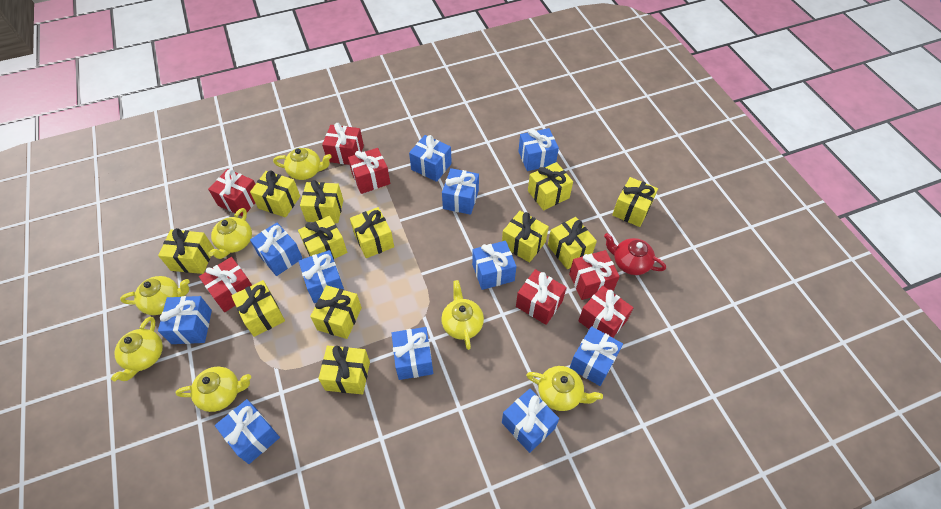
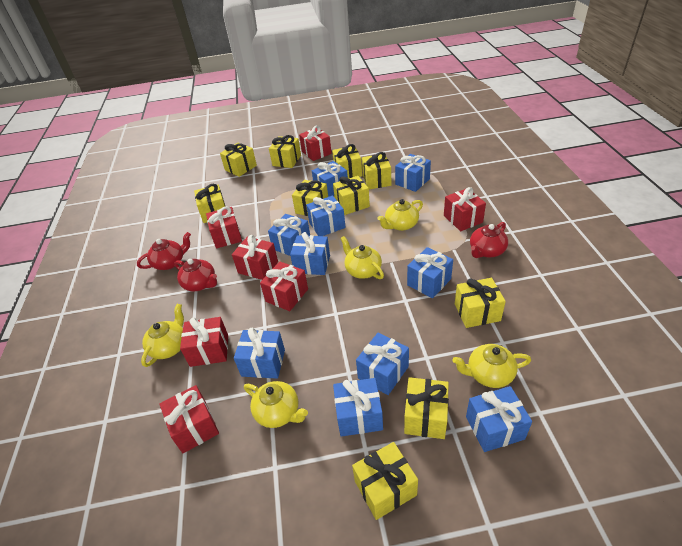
blue gift: 11 -> 10
red teapot: 1 -> 3
yellow gift: 12 -> 10
yellow teapot: 7 -> 5

